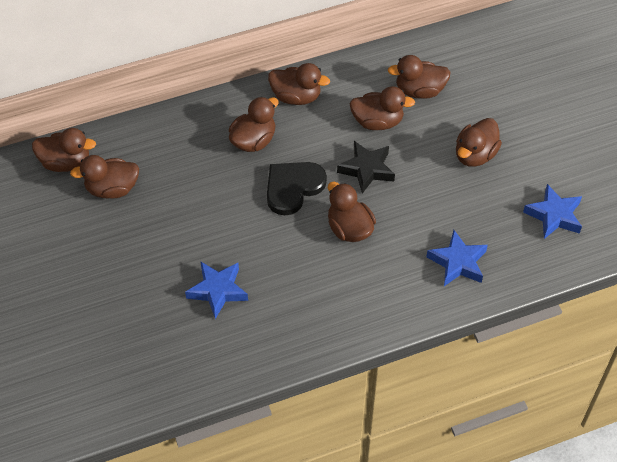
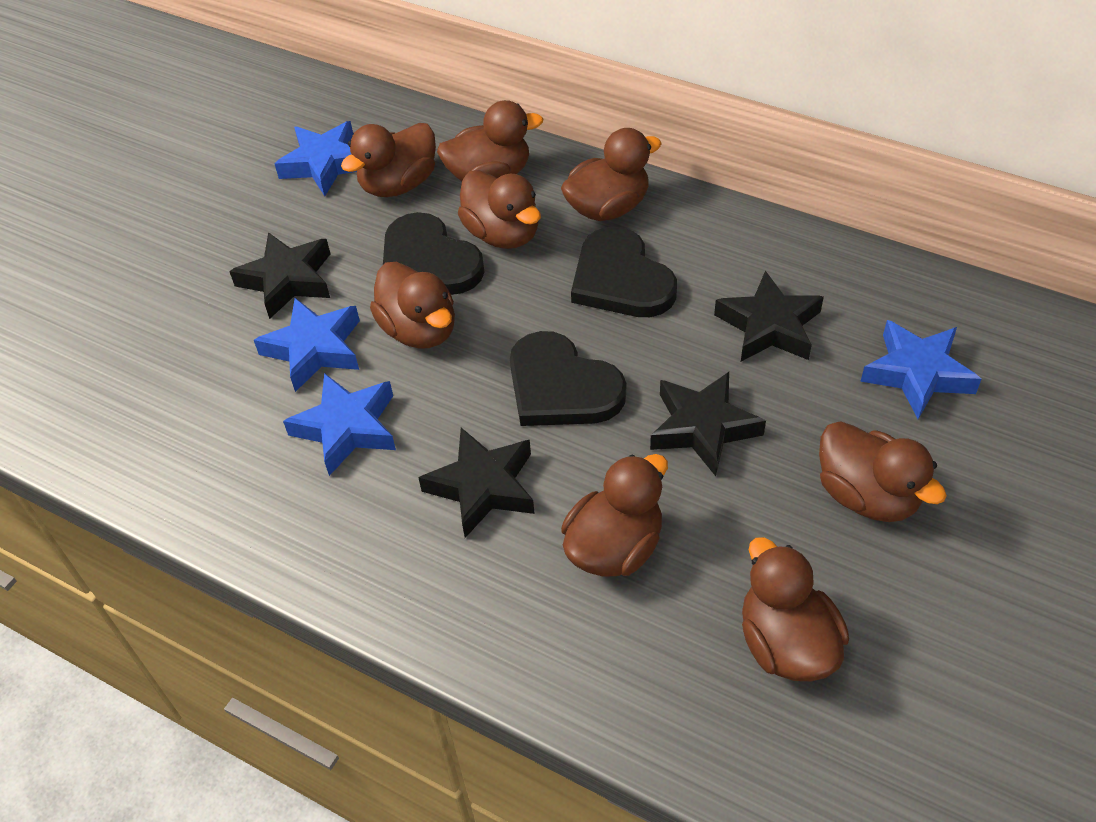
black heart: 1 -> 3
black star: 1 -> 4
blue star: 3 -> 4

